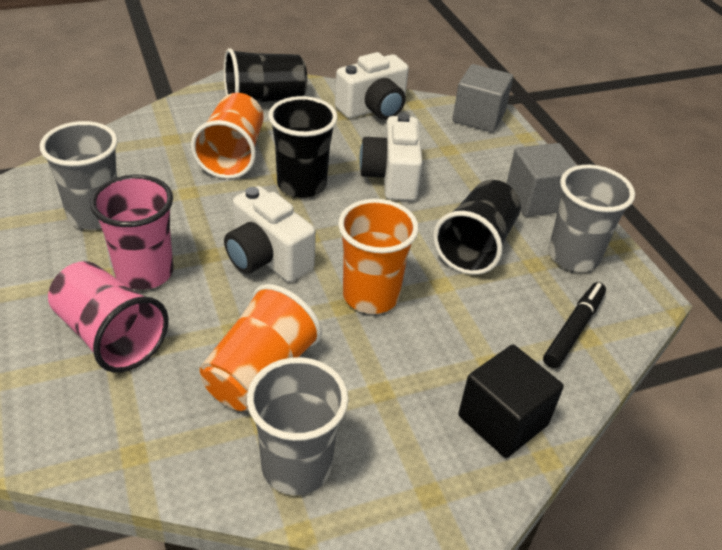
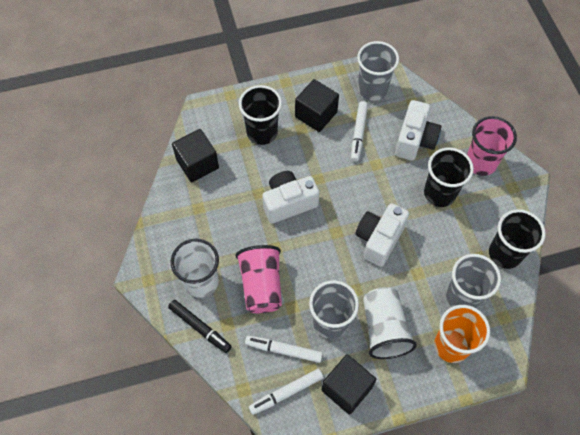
black cube: 1 -> 3
grey cube: 2 -> 0
orange cup: 3 -> 1
white cup: 0 -> 2
white marker: 0 -> 3

